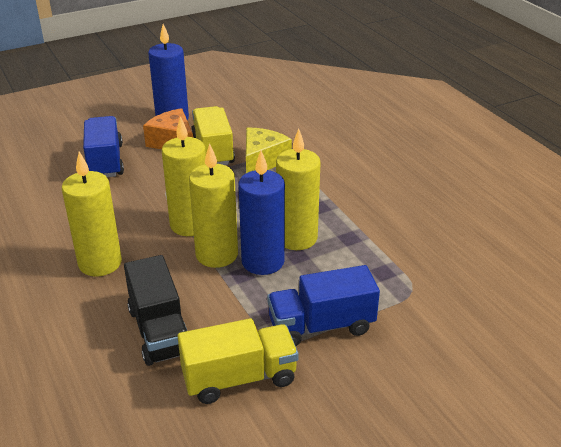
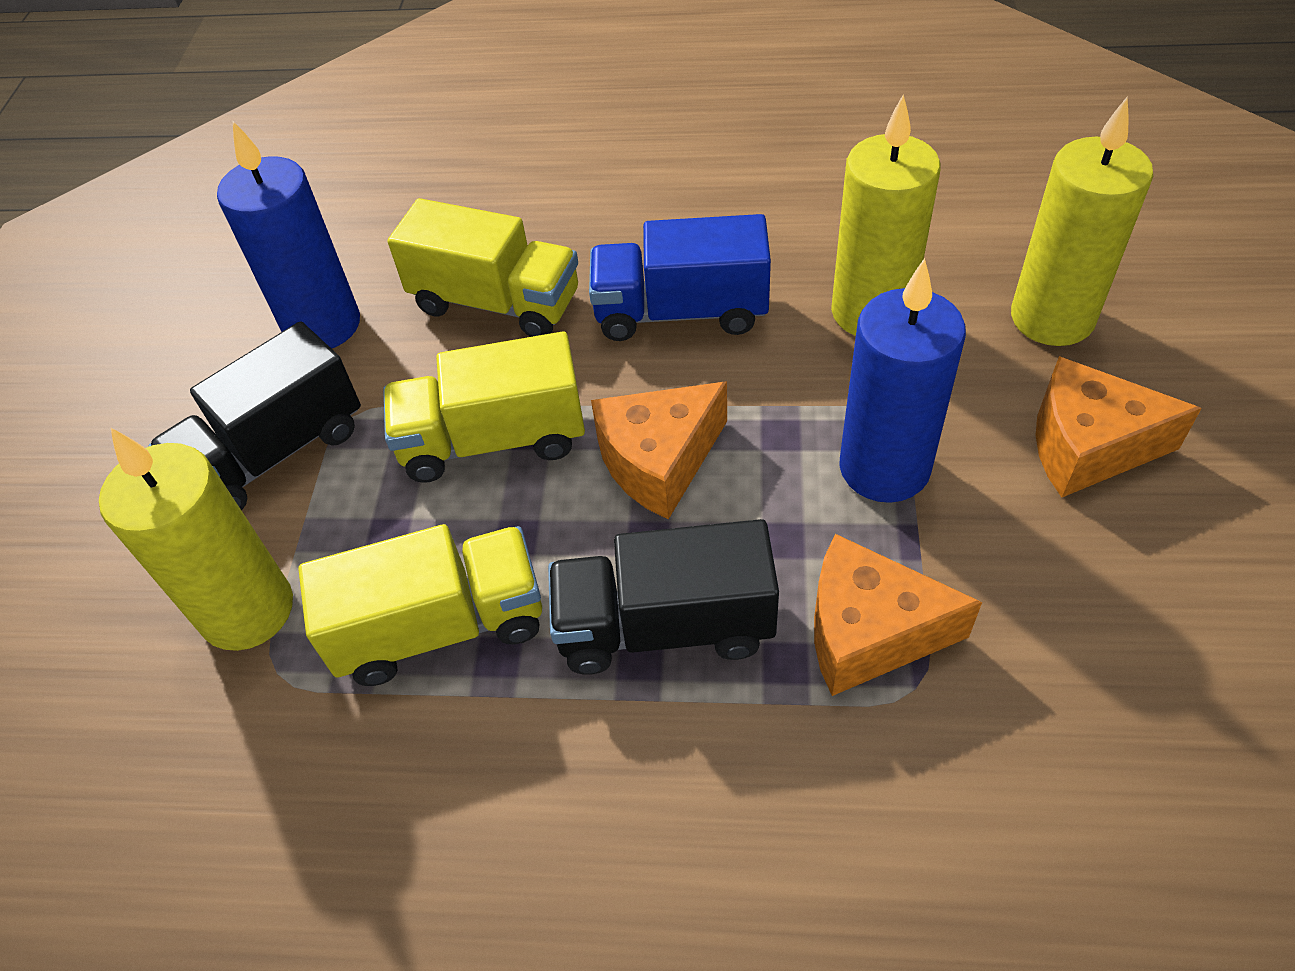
black truck: 1 -> 2
blue truck: 2 -> 1
orange cheese: 1 -> 3
yellow candle: 4 -> 3
yellow cheese: 1 -> 0
yellow truck: 2 -> 3

